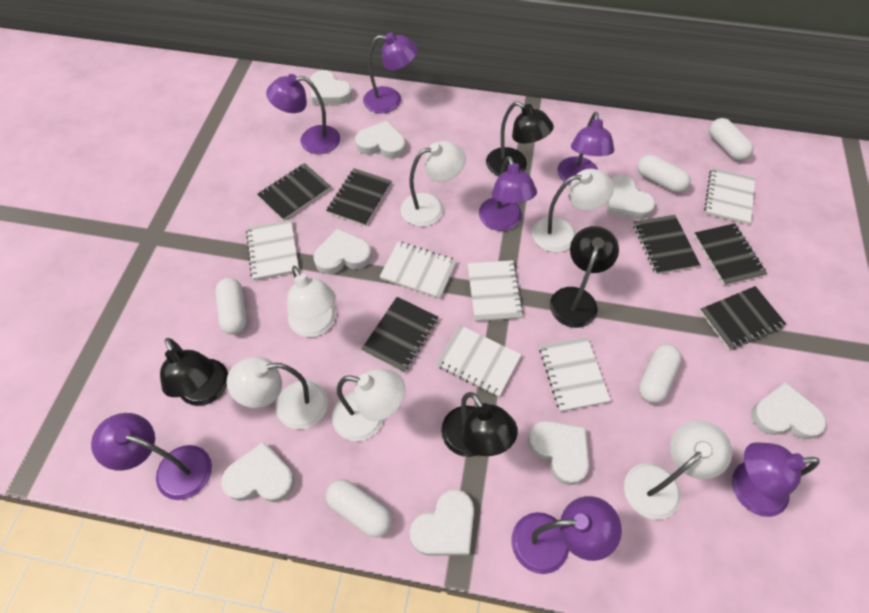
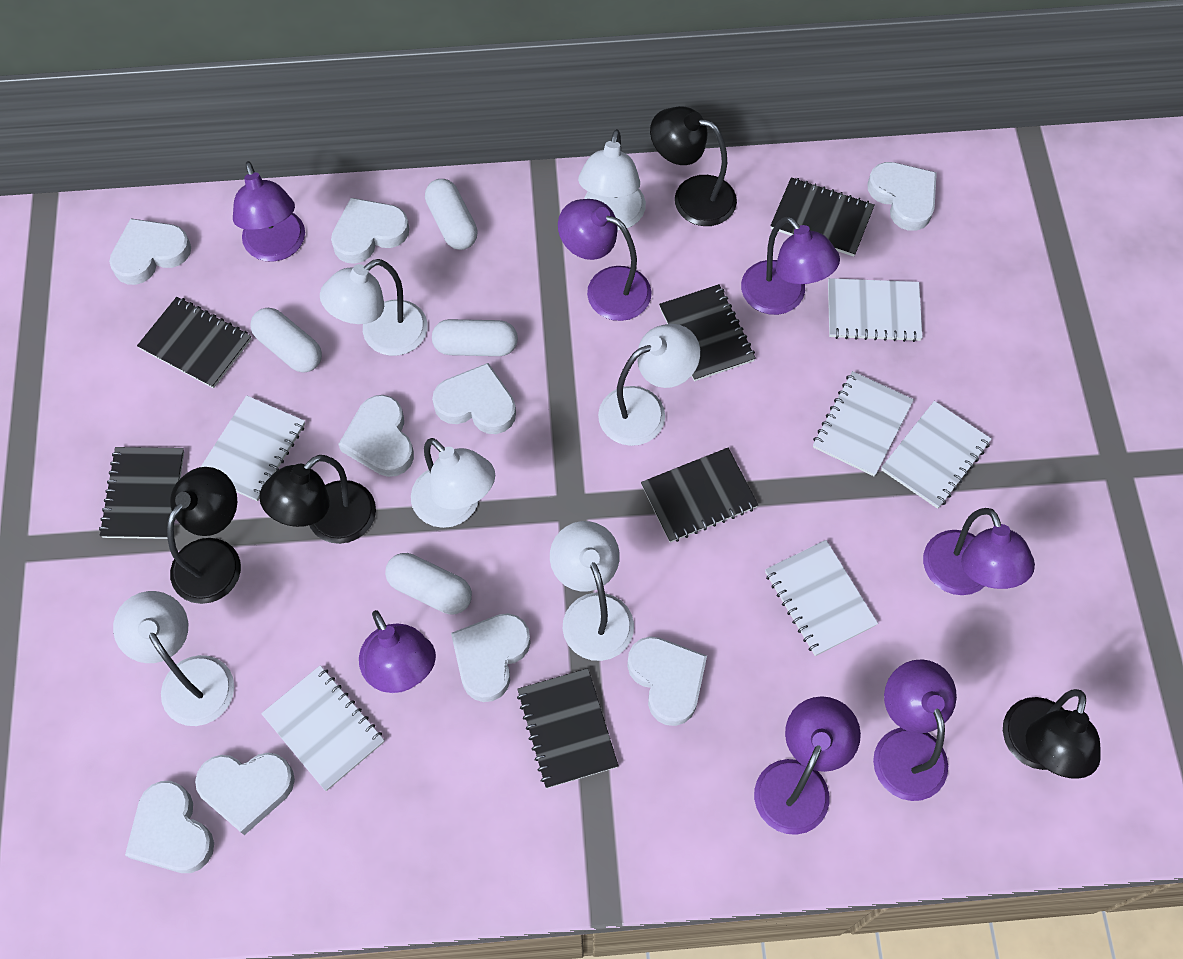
white capsule: 5 -> 4
white heart: 8 -> 9

